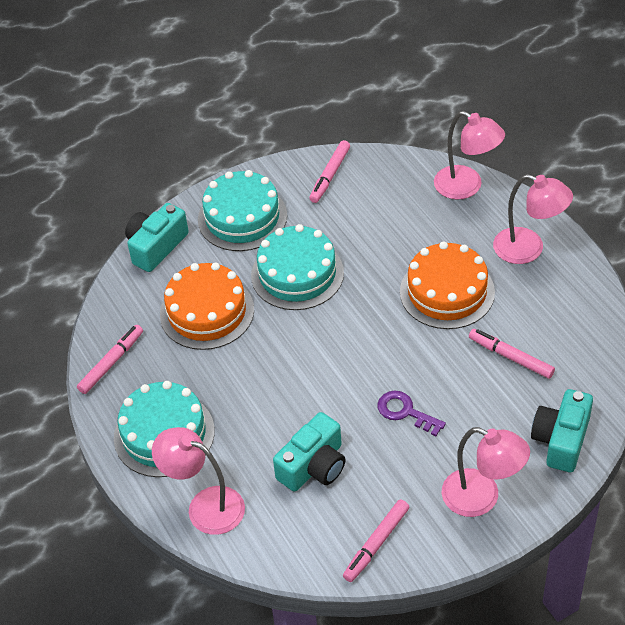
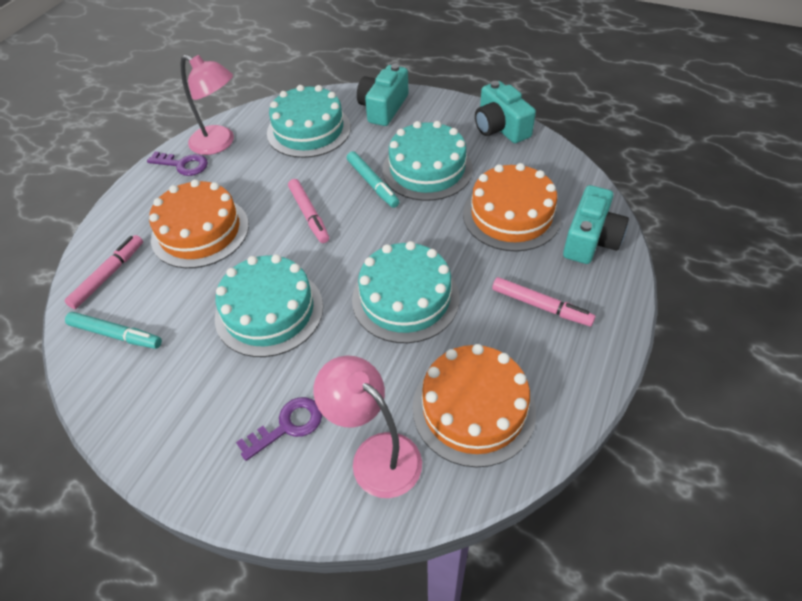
orange cake: 2 -> 3
pink lamp: 4 -> 2
pink marker: 4 -> 3
purple key: 1 -> 2
turquoise cake: 3 -> 4
turquoise marker: 0 -> 2

